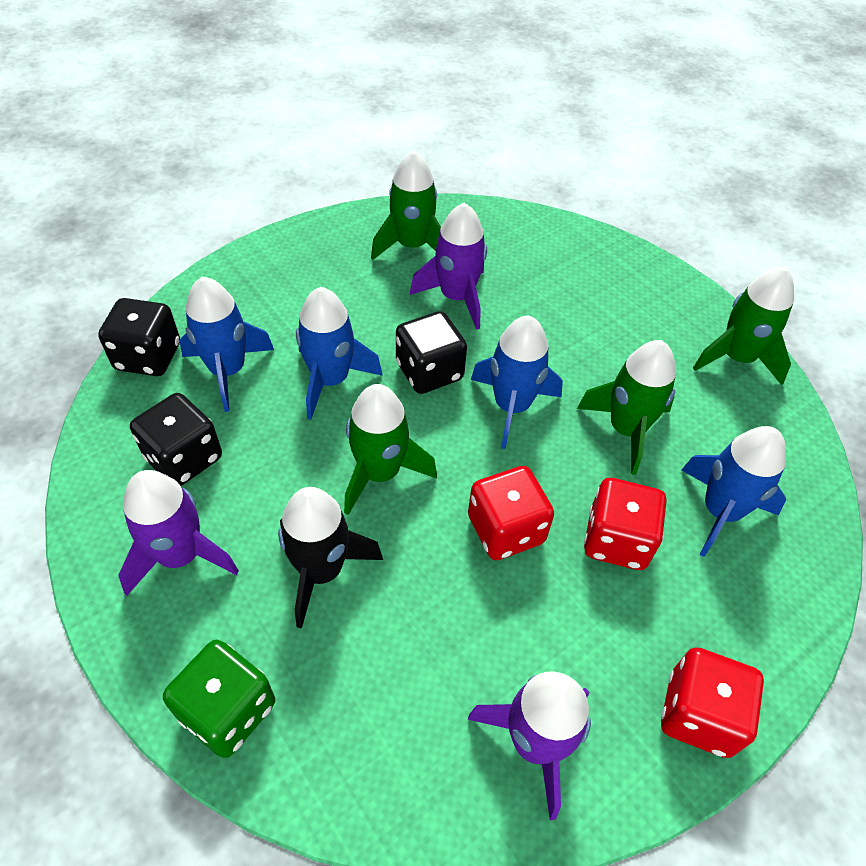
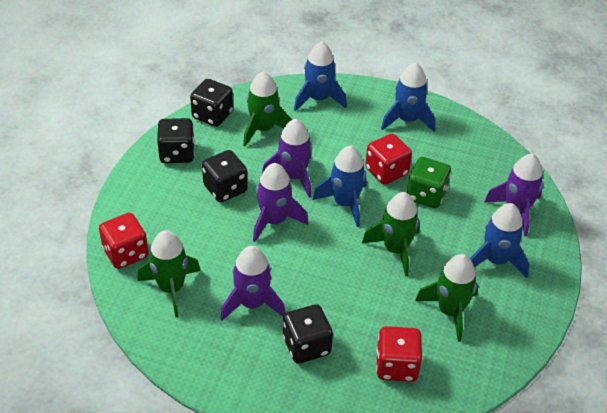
black dice: 3 -> 4
black rocket: 1 -> 0
purple rocket: 3 -> 4

